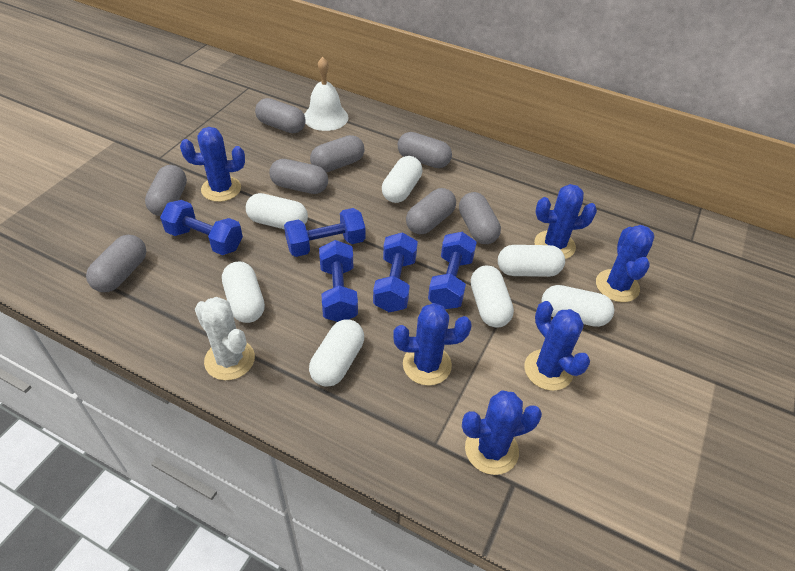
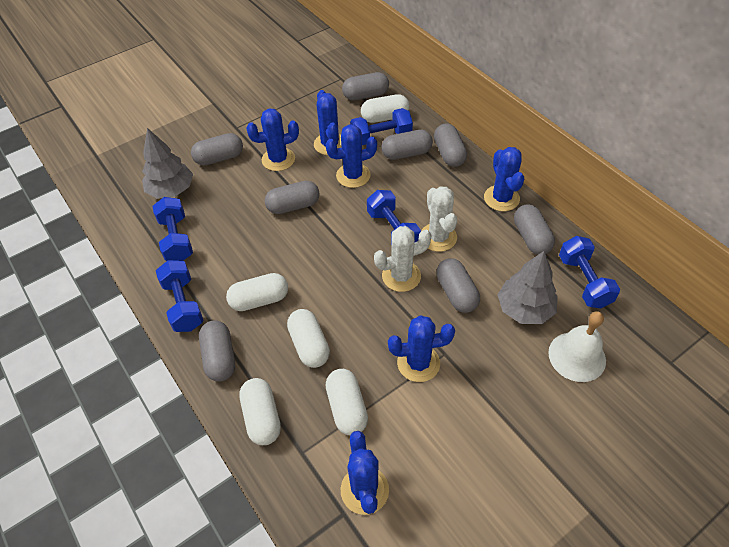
grey tree: 0 -> 2
white cactus: 1 -> 2
white capsule: 7 -> 5

